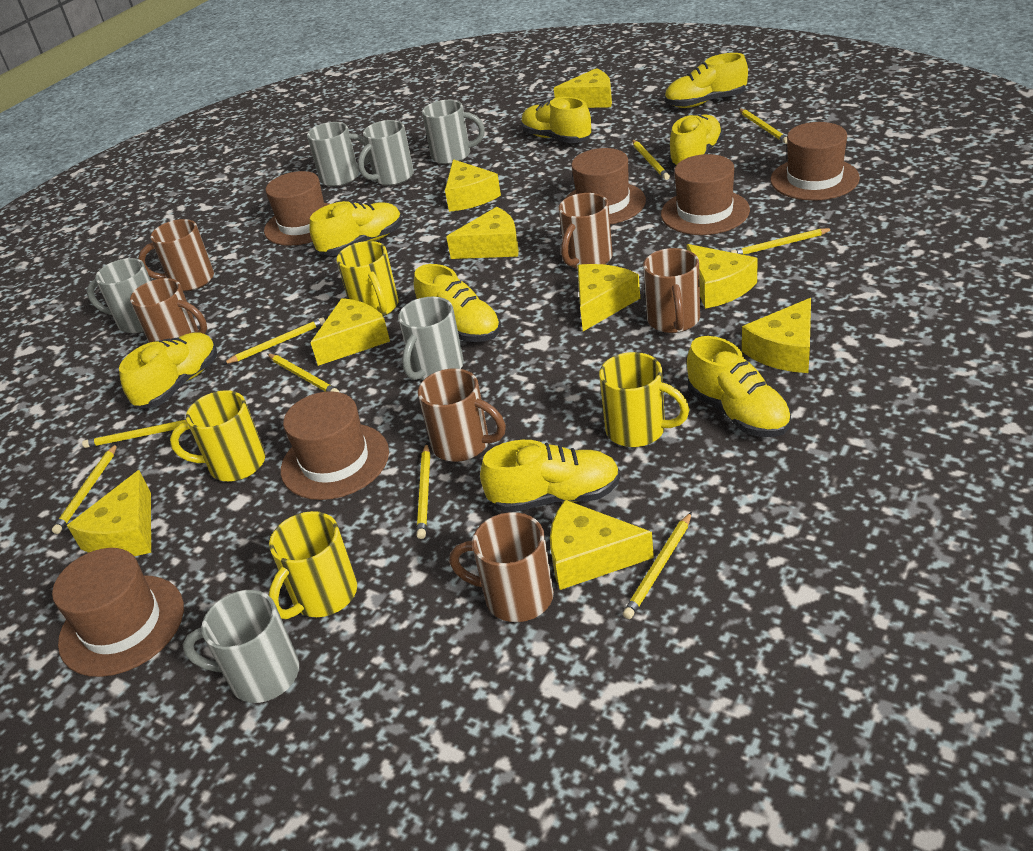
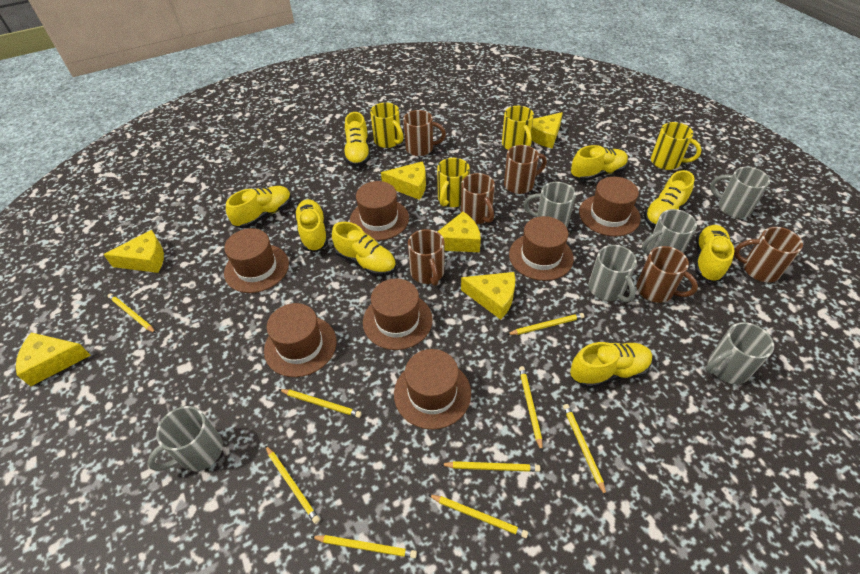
brown hat: 6 -> 7
yellow cheese: 9 -> 6

